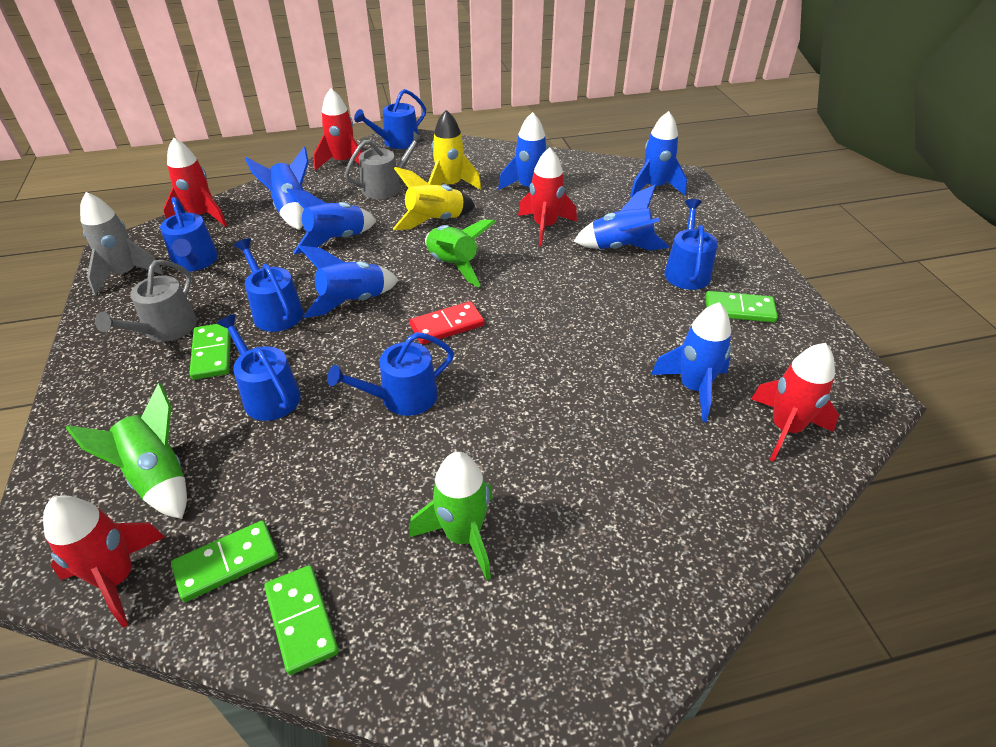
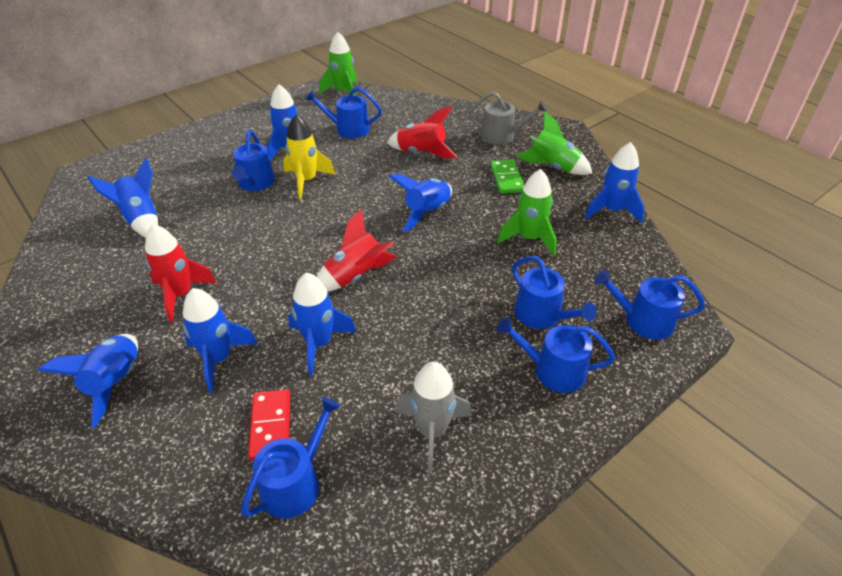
green domino: 4 -> 1
grey watering can: 2 -> 1
red rocket: 5 -> 3
yellow rocket: 2 -> 1

